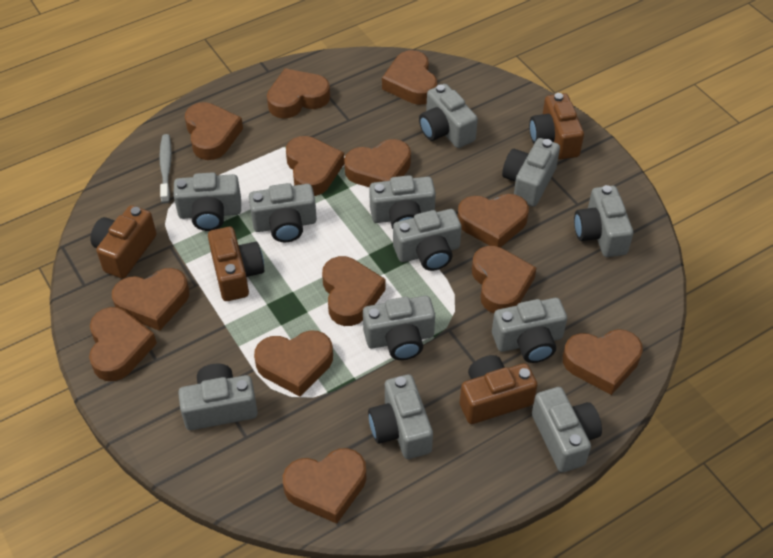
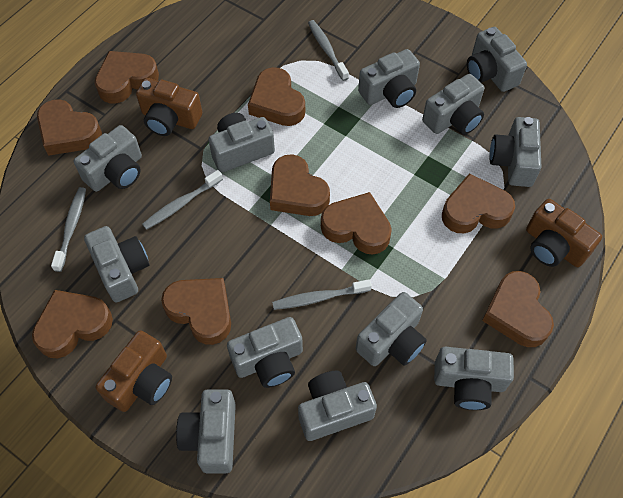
brown camera: 4 -> 3
brown heart: 13 -> 9
grey toothbrush: 1 -> 4

